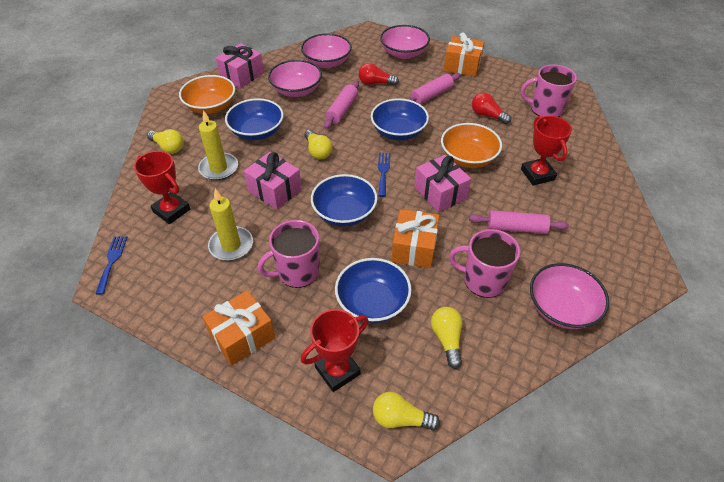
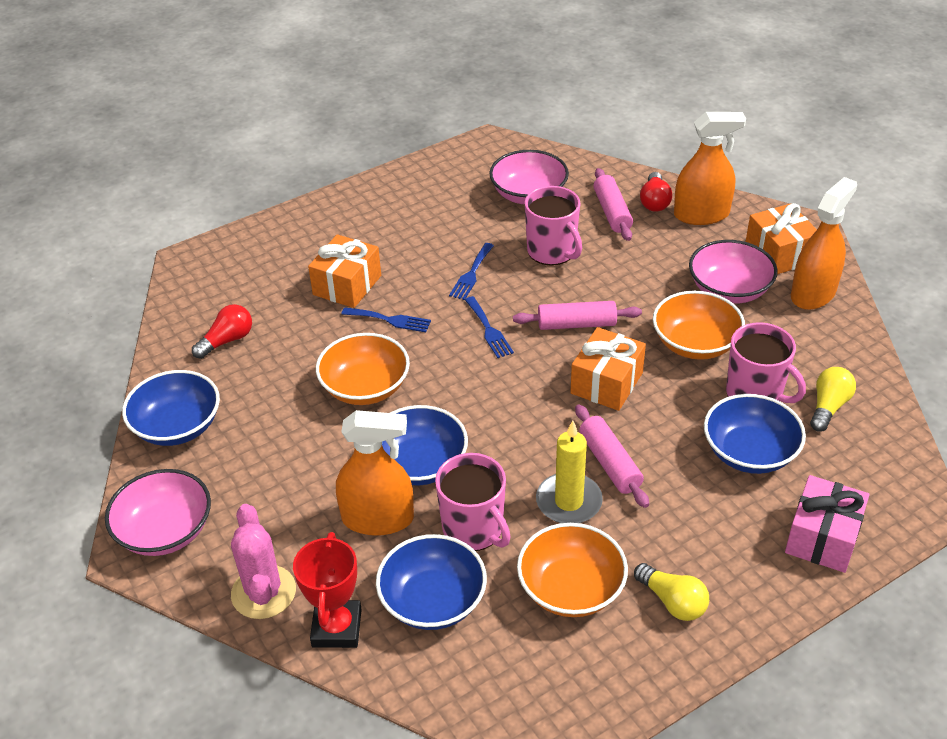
blue fork: 2 -> 3
orange bowl: 2 -> 3
orange spray bottle: 0 -> 3
pink bowl: 4 -> 3
pink cactus: 0 -> 1
pink gift: 3 -> 1
red trophy: 3 -> 1
yellow candle: 2 -> 1
yellow light bulb: 4 -> 2

